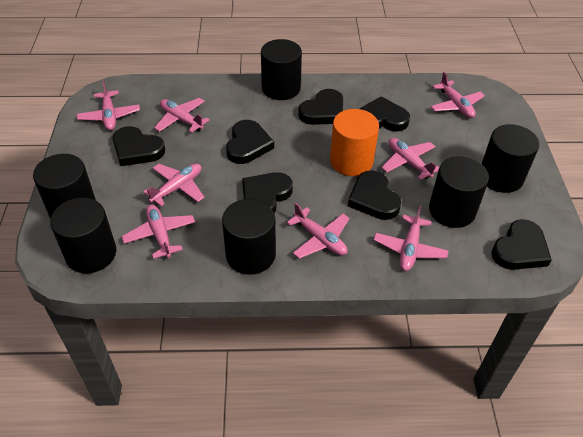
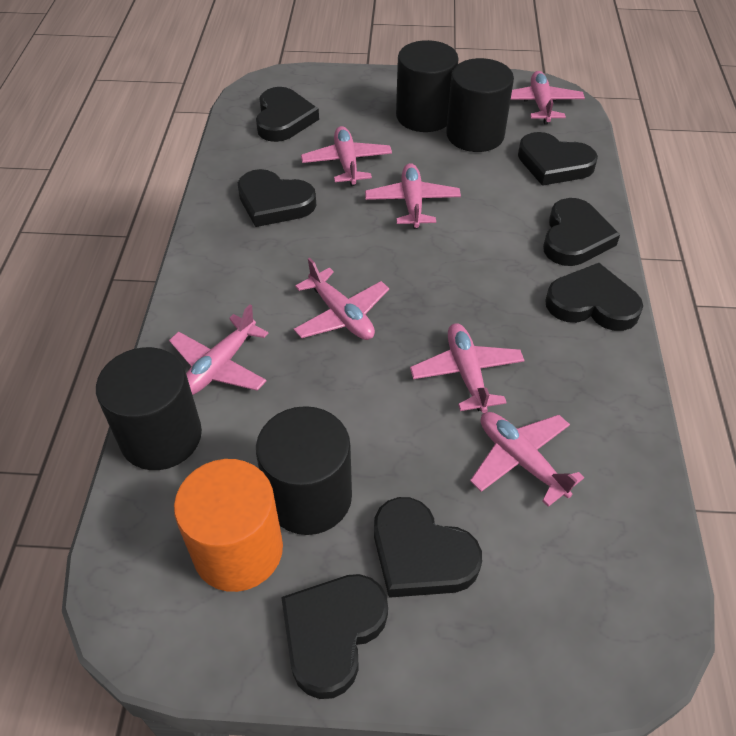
black cylinder: 6 -> 4
pink plane: 8 -> 7

